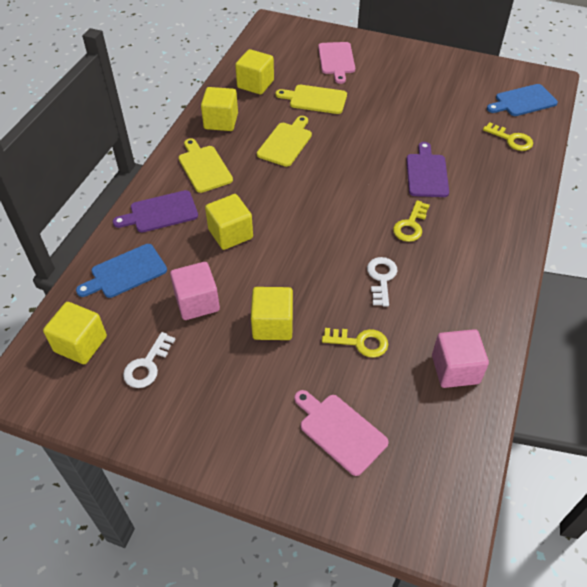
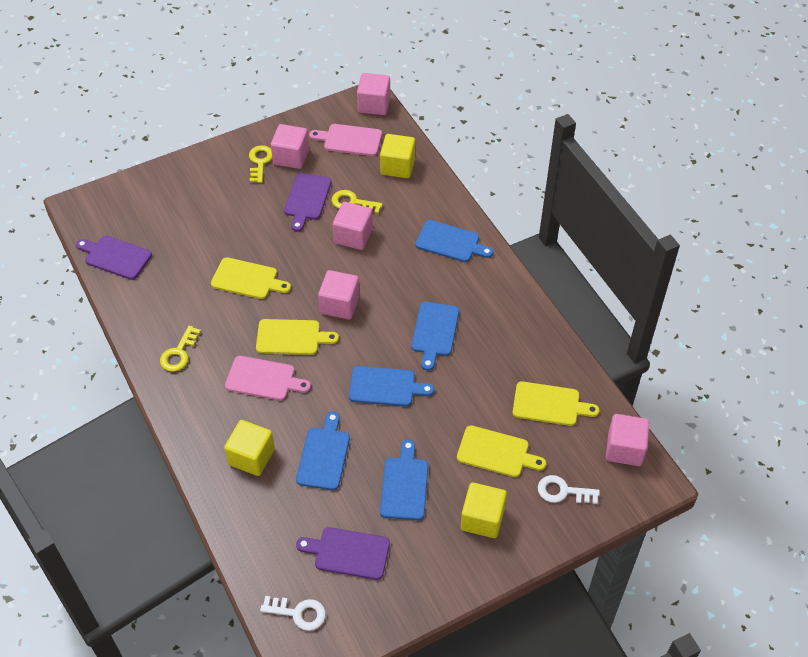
blue cutting board: 2 -> 5
pink cube: 2 -> 5
purple cutting board: 2 -> 3
yellow cube: 5 -> 3
yellow cutting board: 3 -> 4

